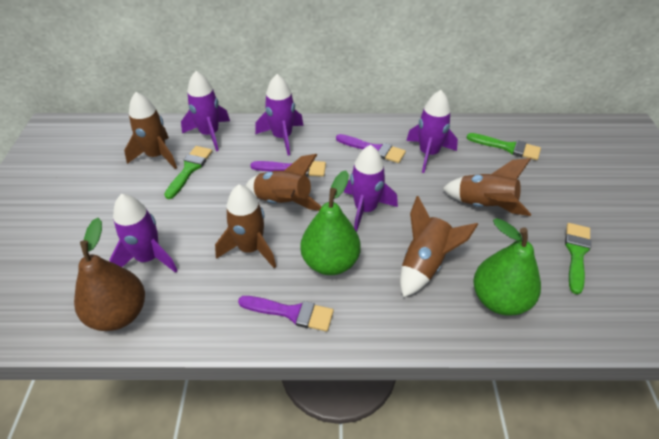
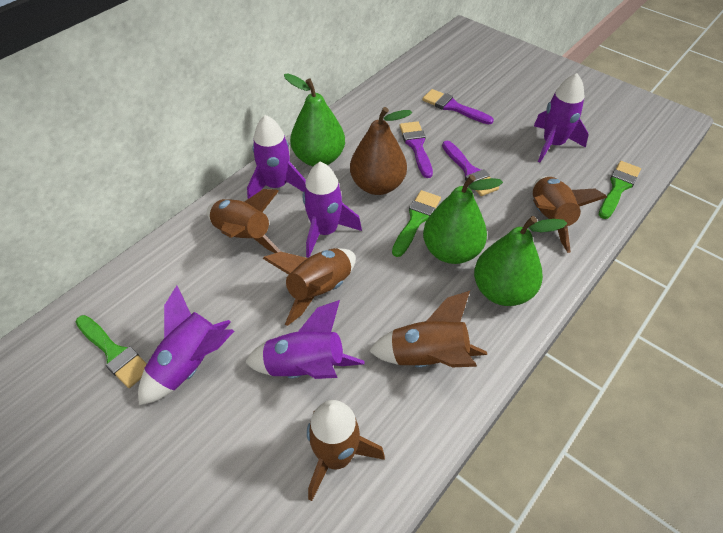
green pear: 2 -> 3

